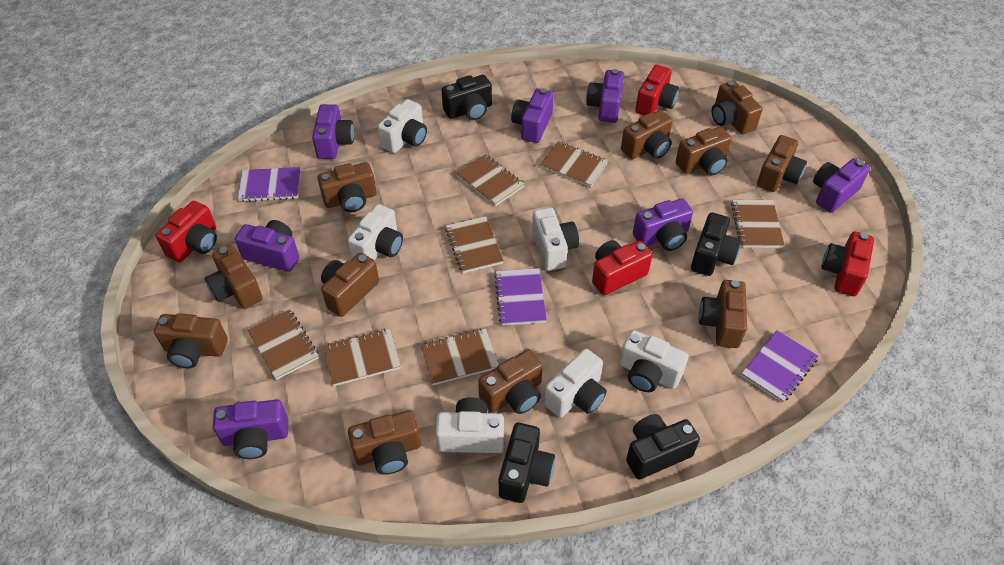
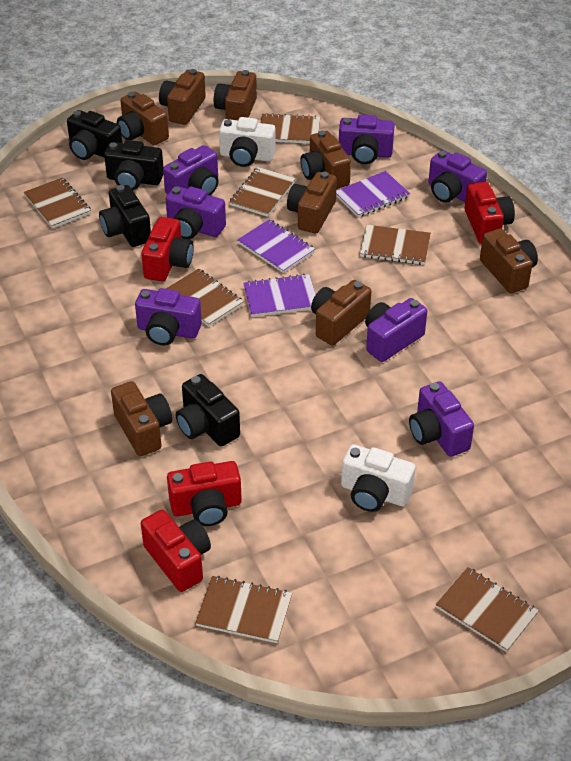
brown camera: 11 -> 8
white camera: 6 -> 2

